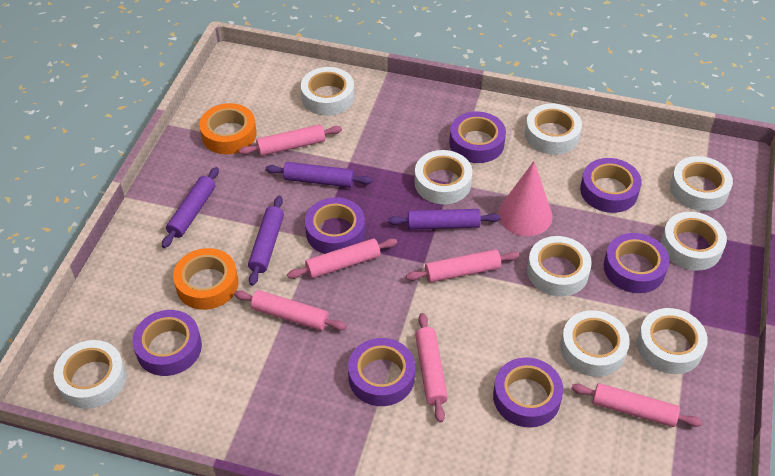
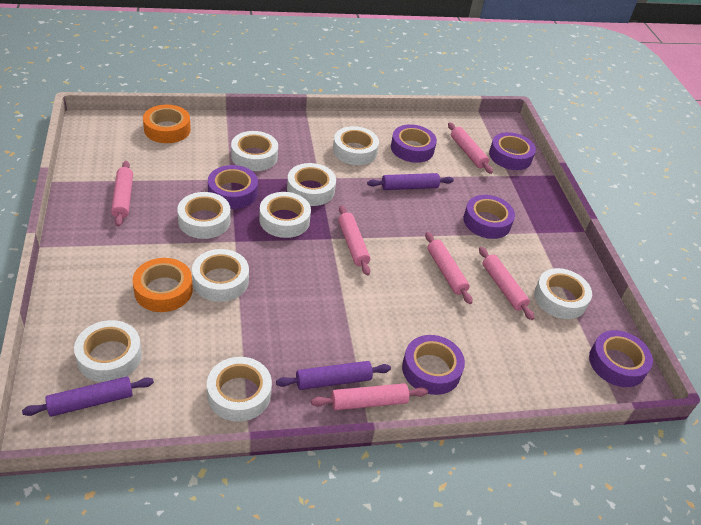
pink cone: 1 -> 0
purple rolling pin: 4 -> 3
purple tape: 7 -> 6

